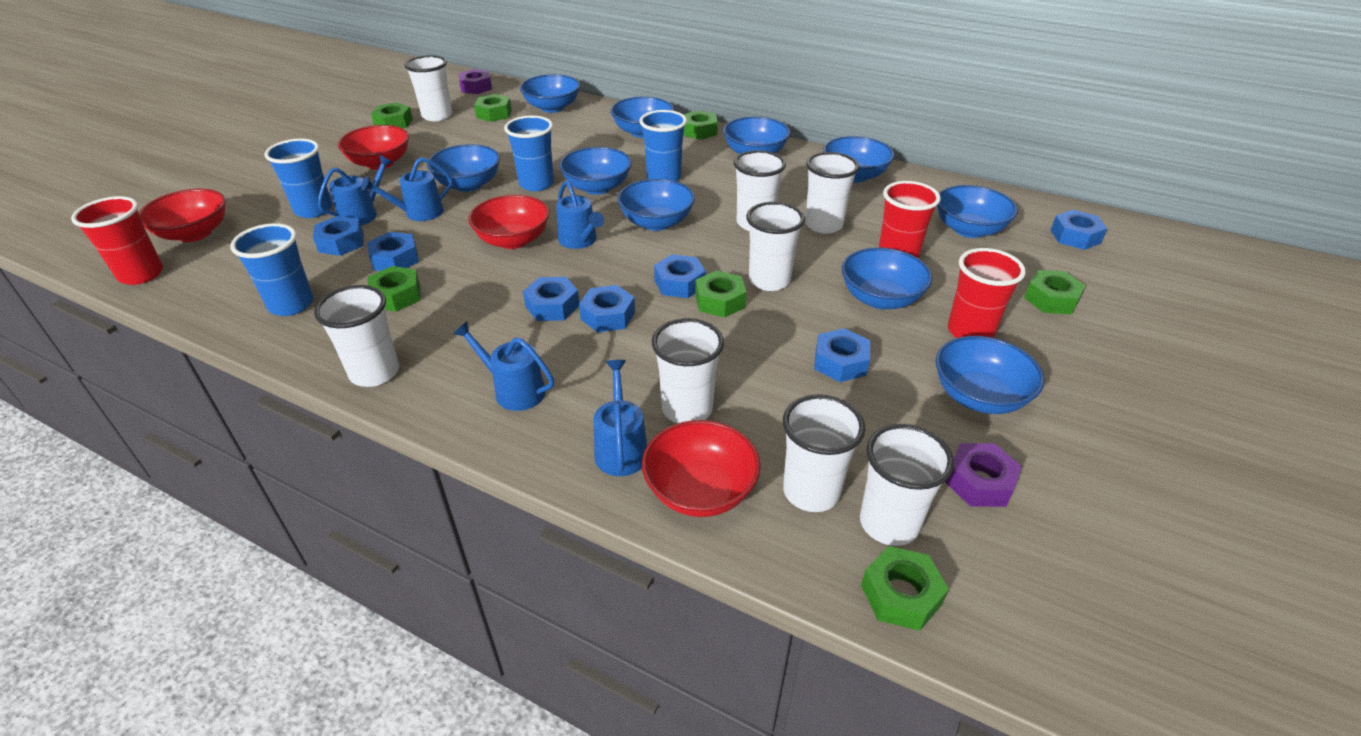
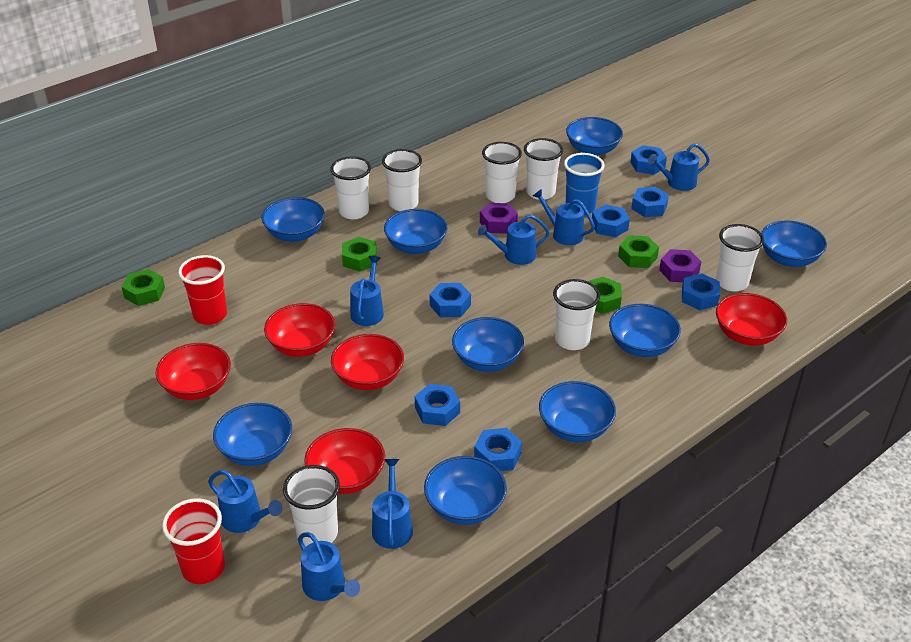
blue bowl: 10 -> 9
blue cup: 4 -> 1
blue watering can: 5 -> 7
green nut: 7 -> 4
red bowl: 4 -> 5
red cup: 3 -> 2
white cup: 8 -> 7

